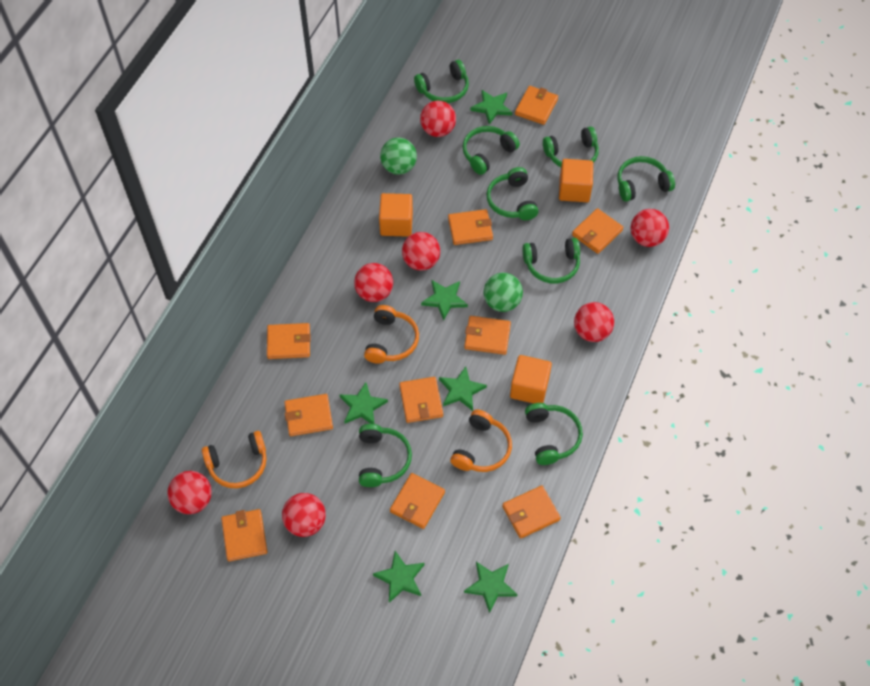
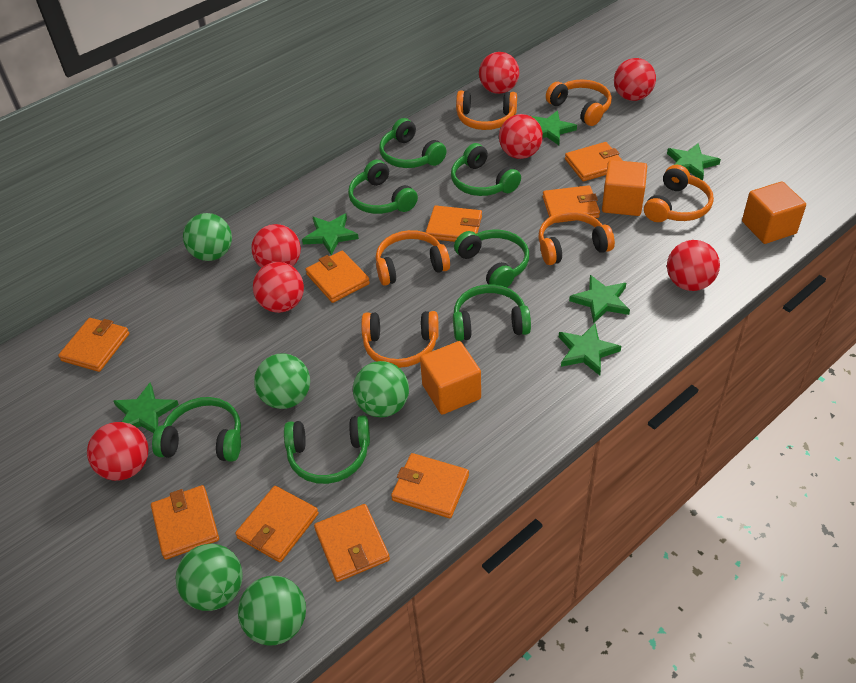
green ball: 2 -> 5
green headphones: 8 -> 7
orange headphones: 3 -> 6
orange wallet: 10 -> 9

